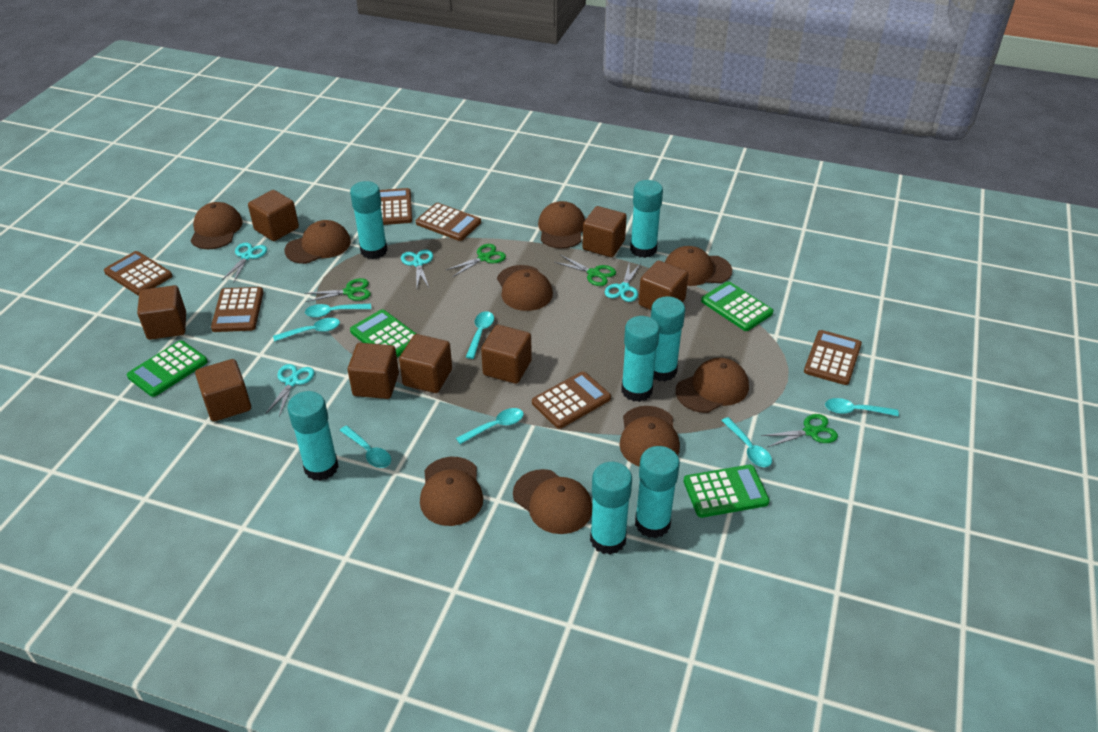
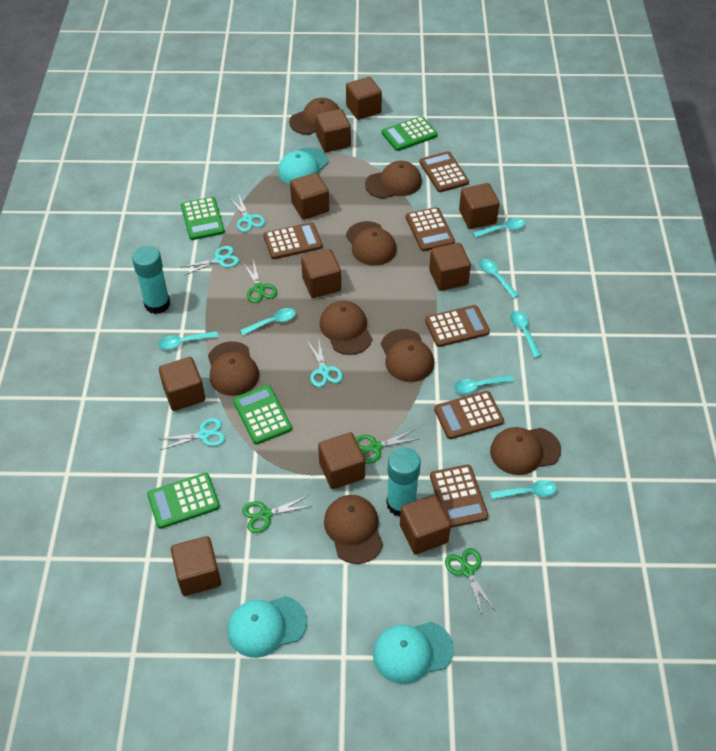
brown cap: 9 -> 8
brown cube: 8 -> 10
turquoise cap: 0 -> 3
turquoise glue stick: 7 -> 2

